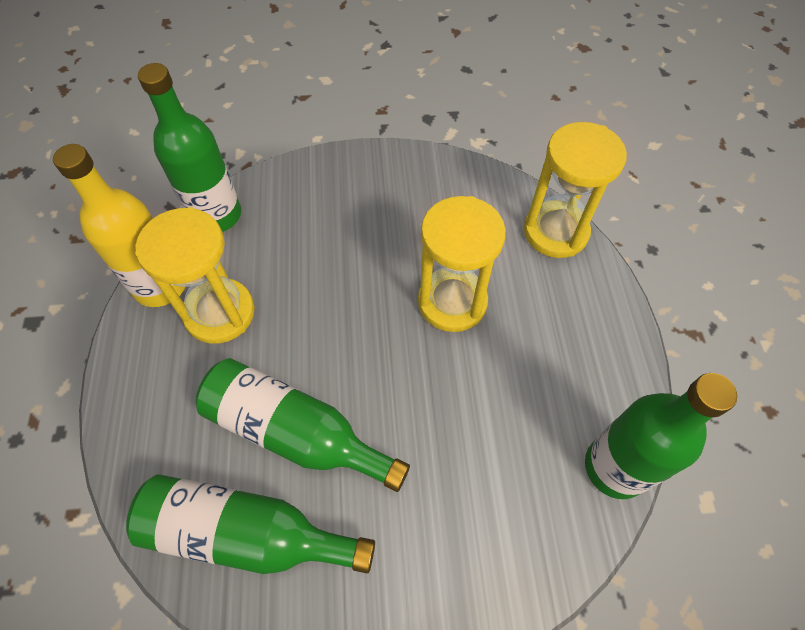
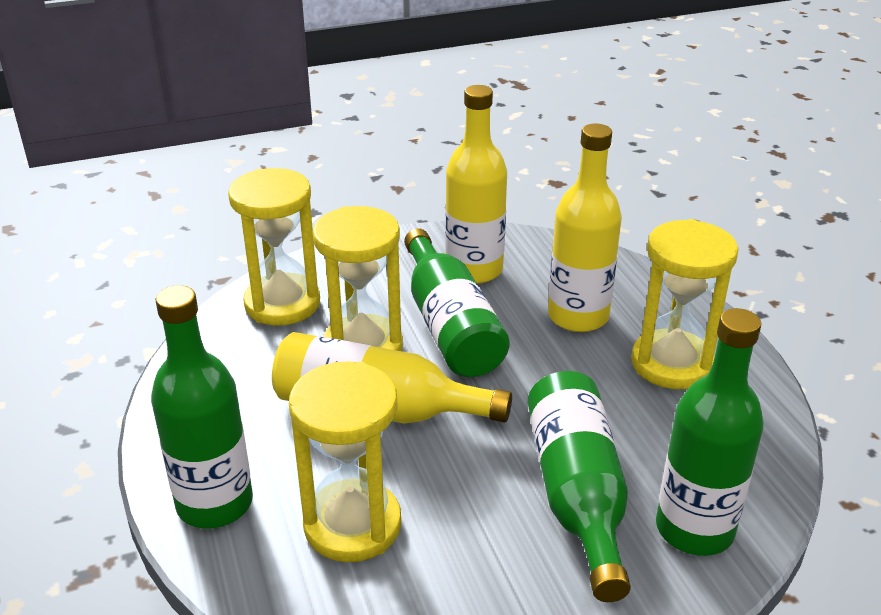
yellow bottle: 1 -> 3
yellow hourglass: 3 -> 4

